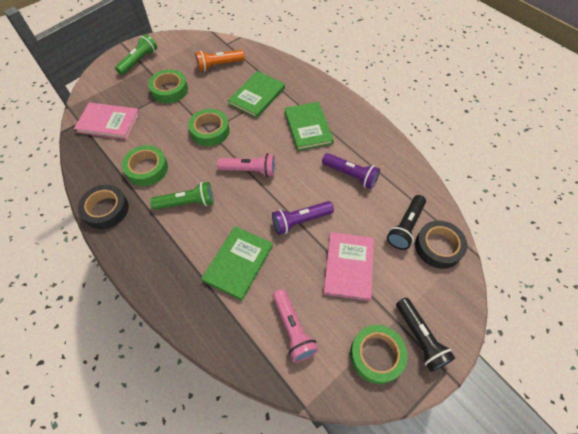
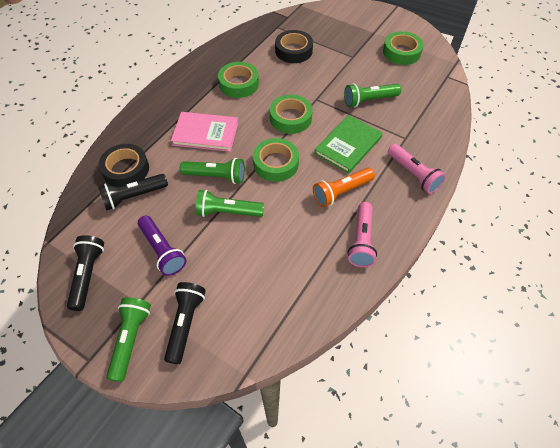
black flashlight: 2 -> 3
green book: 3 -> 1
green flashlight: 2 -> 4
pink book: 2 -> 1
purple flashlight: 2 -> 1

